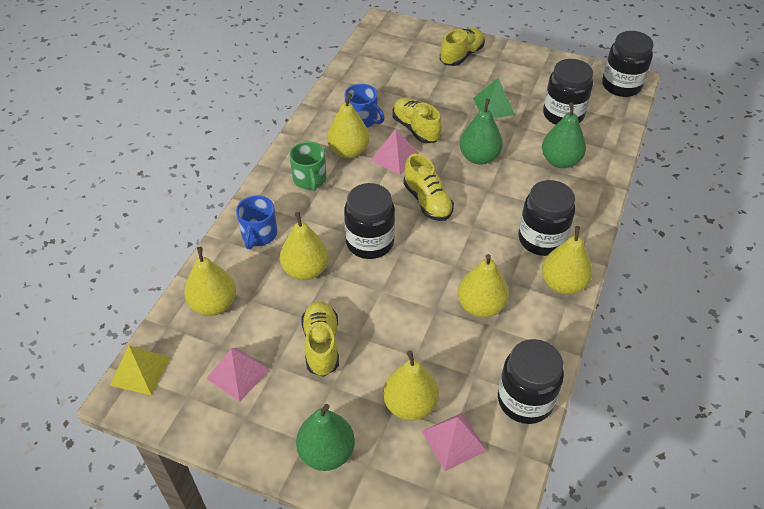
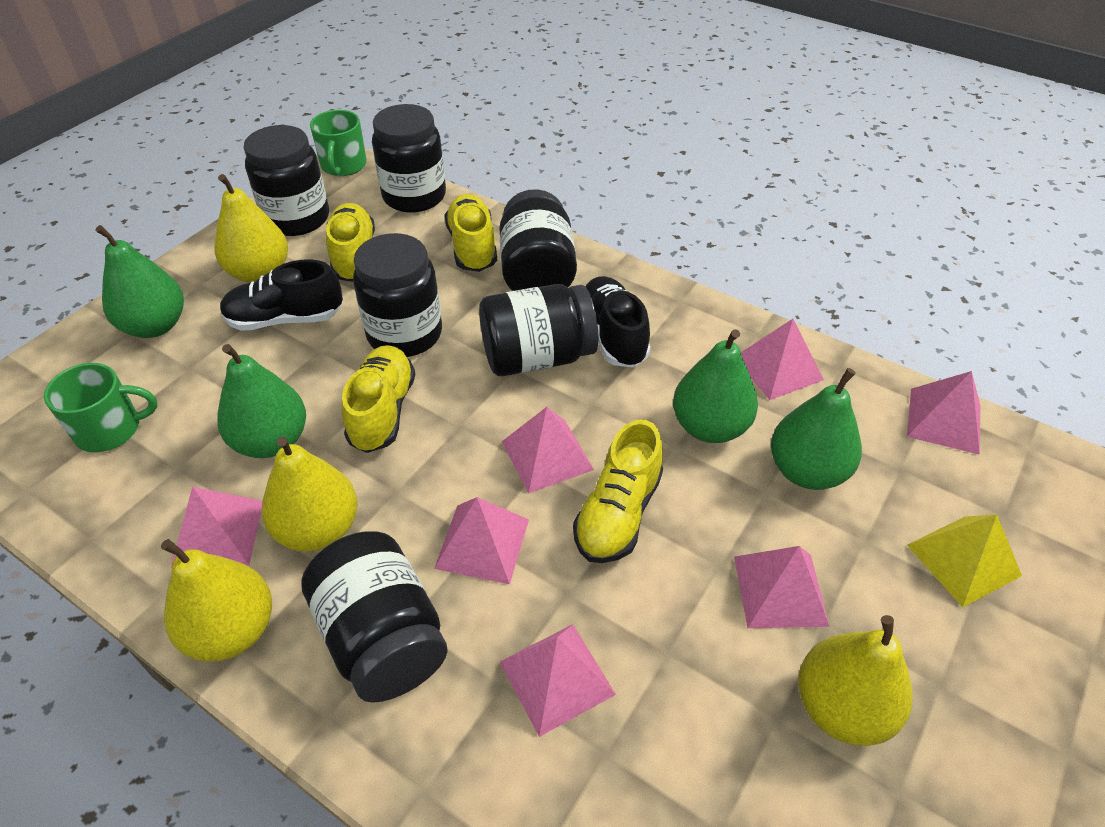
black jar: 5 -> 6
black shoe: 0 -> 2
blue mug: 2 -> 0
green mug: 1 -> 2
green pear: 3 -> 4
green pyramid: 1 -> 0
pink pyramid: 3 -> 7
yellow pear: 6 -> 4

